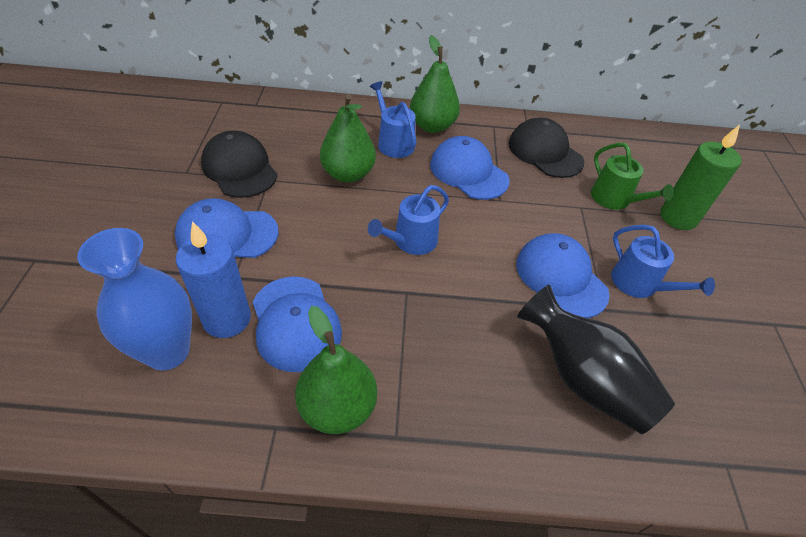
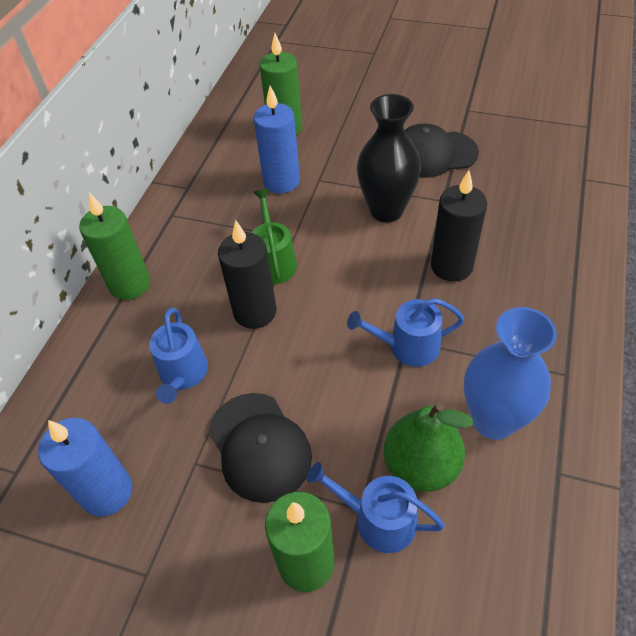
black candle: 0 -> 2
blue candle: 1 -> 2
blue cap: 4 -> 0
green candle: 1 -> 3
green pear: 3 -> 1

